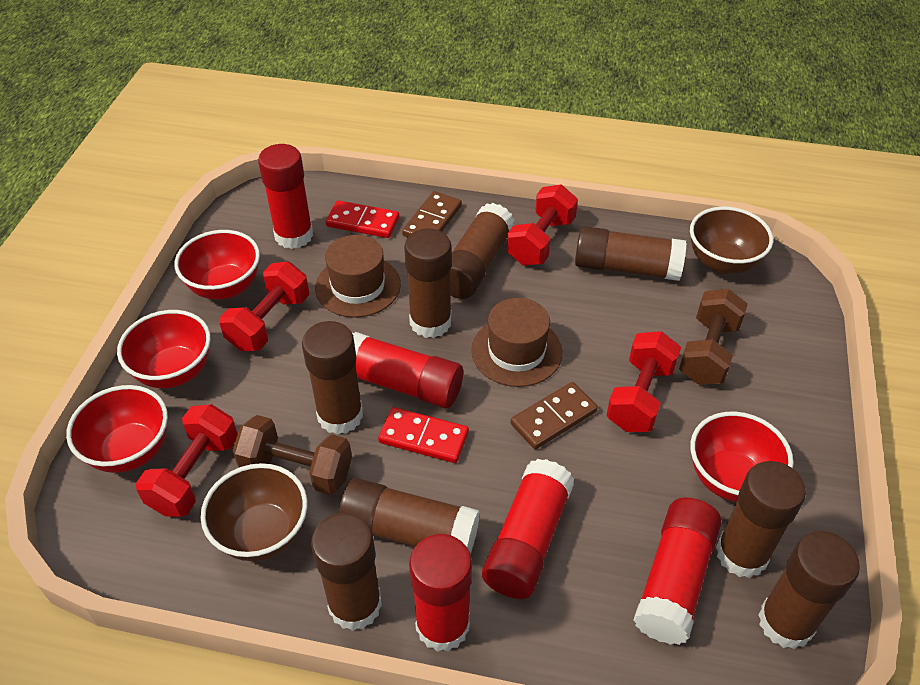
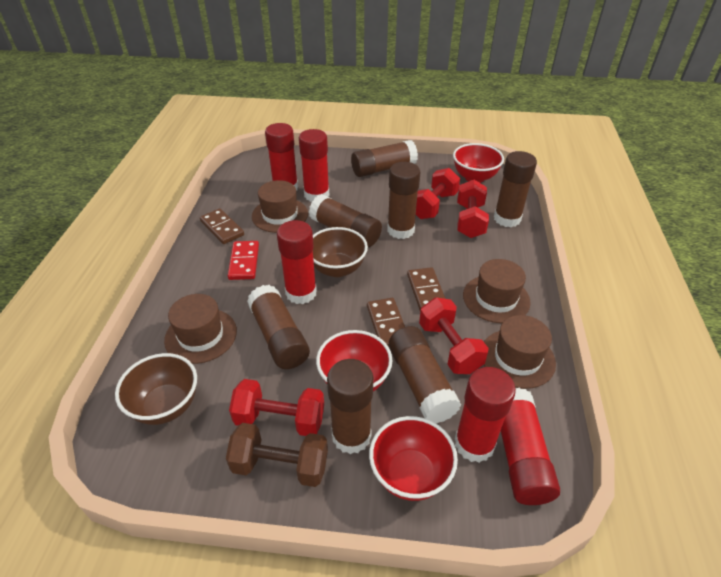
brown domino: 2 -> 3
brown dumbbell: 2 -> 1
brown glue stick: 8 -> 7
brown hat: 2 -> 4
red bowl: 4 -> 3
red domino: 2 -> 1

